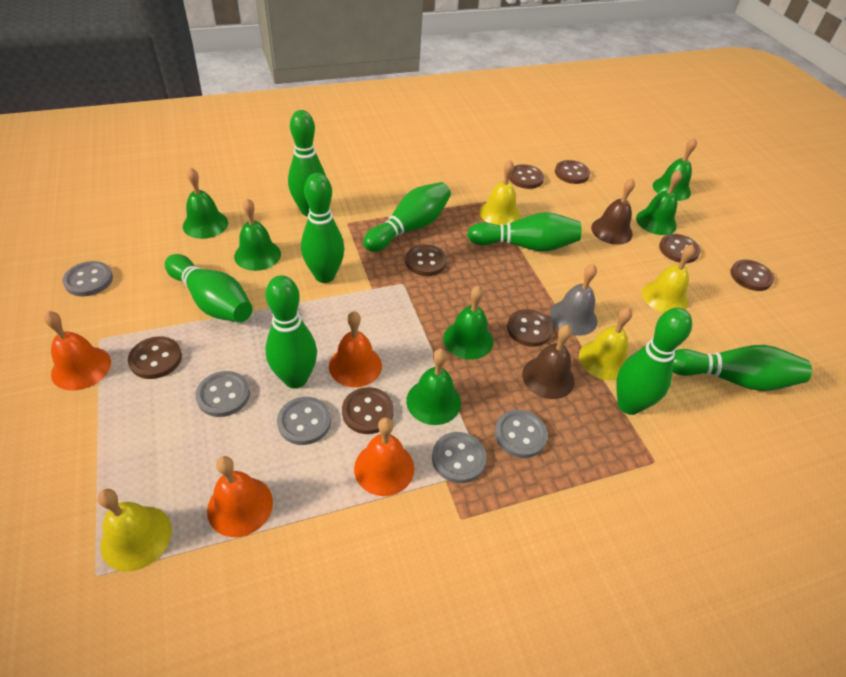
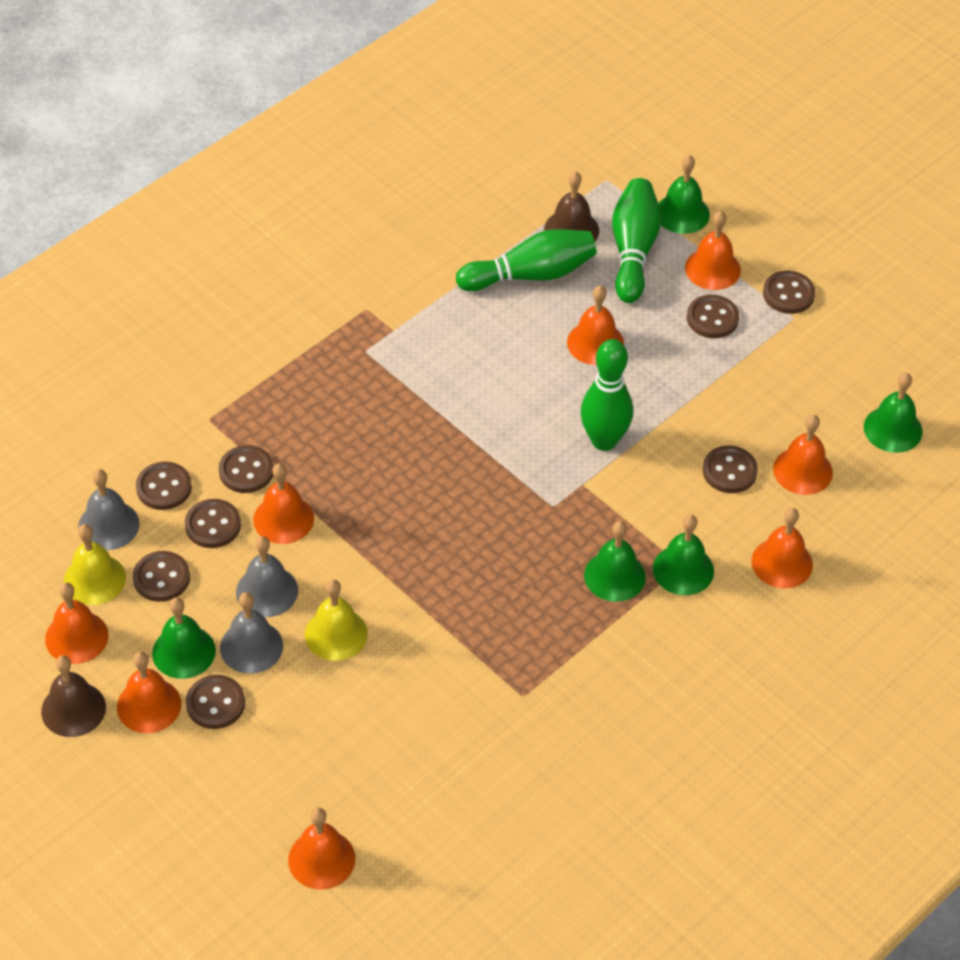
green bell: 6 -> 5
green bowling pin: 8 -> 3
grey bell: 1 -> 3
grey button: 5 -> 0
orange bell: 4 -> 8
yellow bell: 4 -> 2

